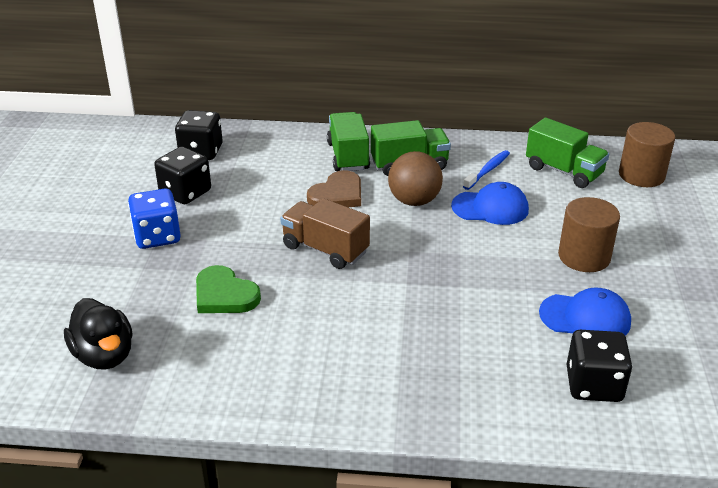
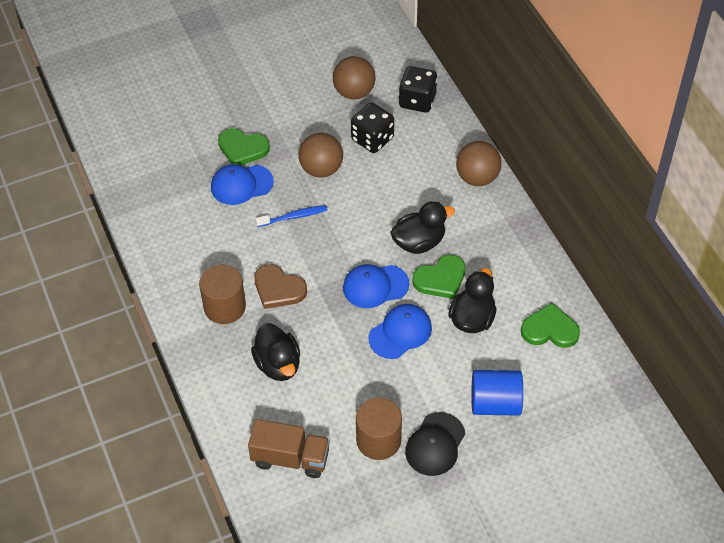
black cap: 0 -> 1
black dice: 3 -> 2
black duck: 1 -> 3
blue cap: 2 -> 3
blue cylinder: 0 -> 1
blue dice: 1 -> 0
brown ball: 1 -> 3
green heart: 1 -> 3
green truck: 3 -> 0

